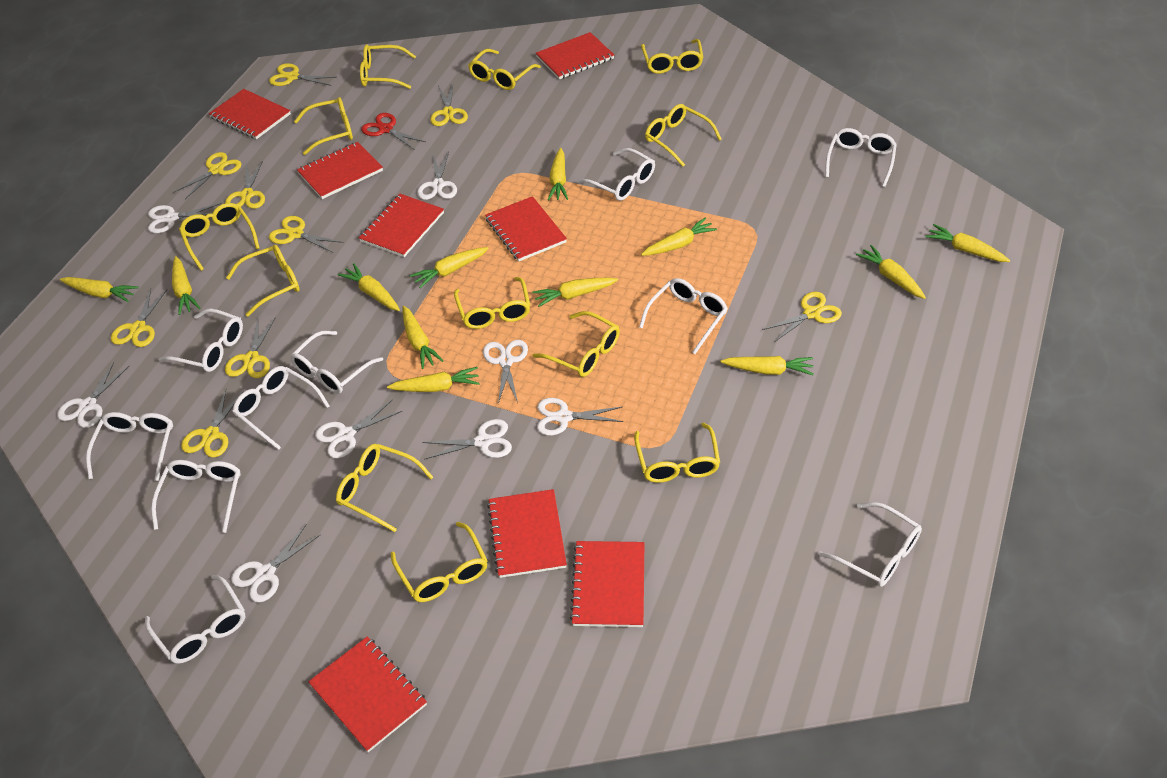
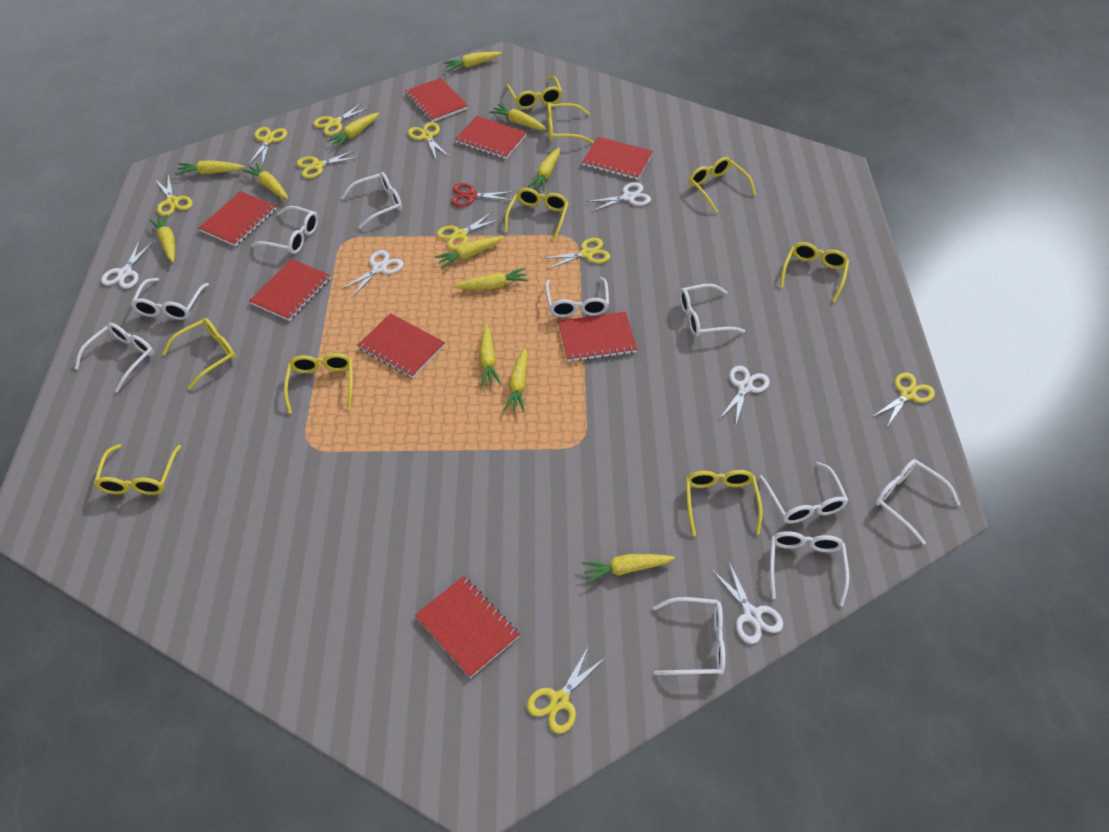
white scissors: 8 -> 5
yellow glasses: 12 -> 9

